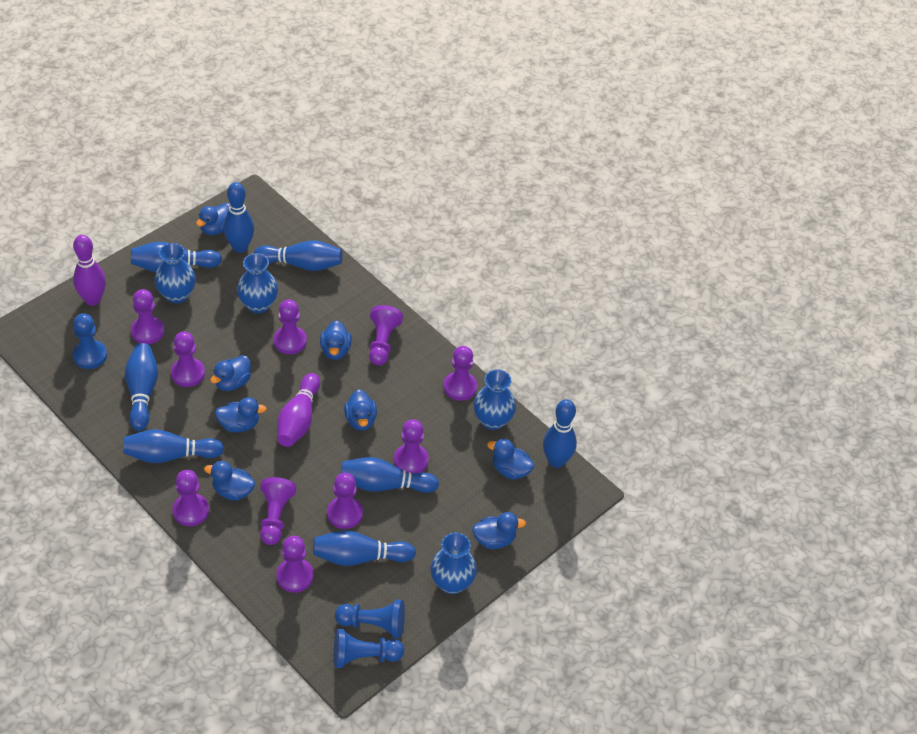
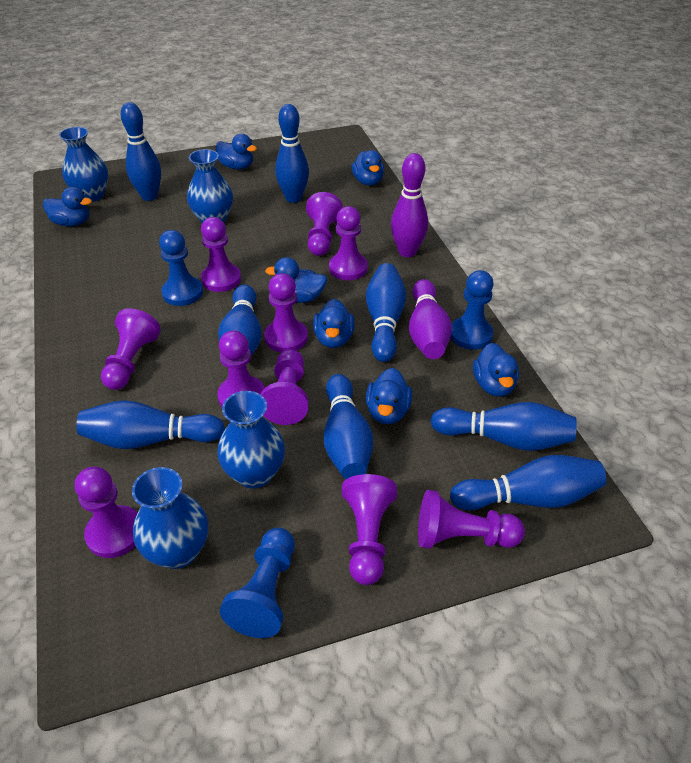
blue duck: 8 -> 7

